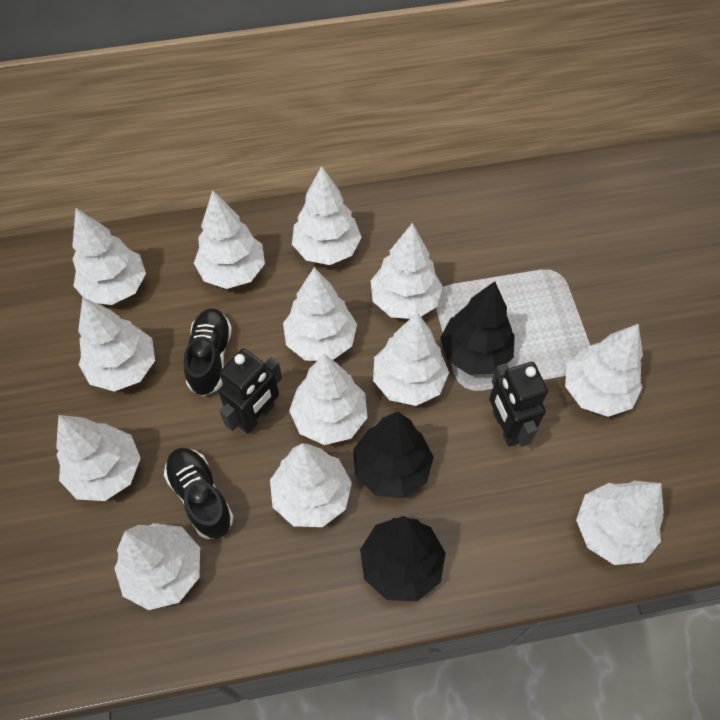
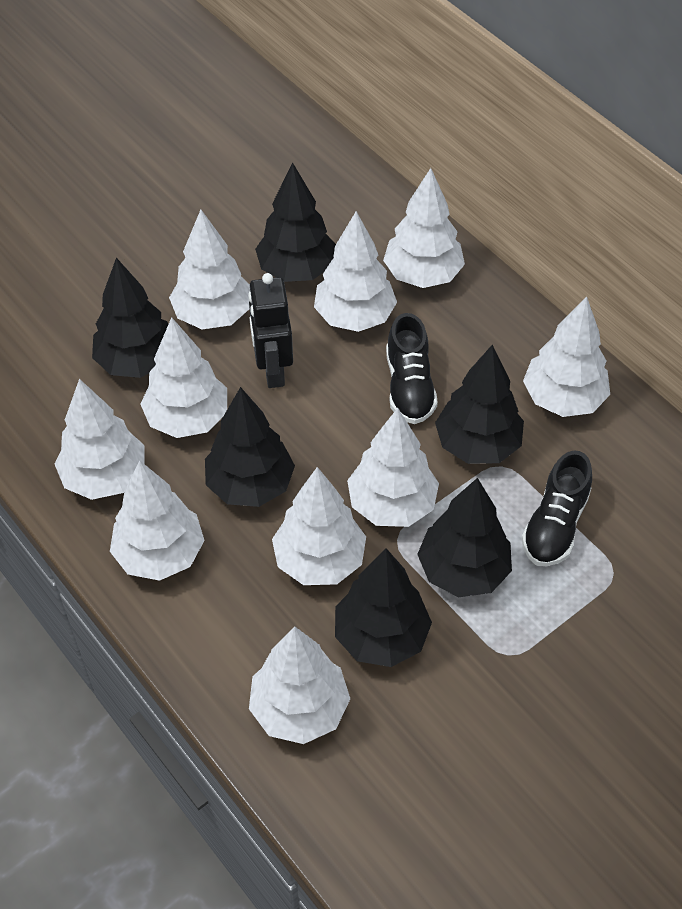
black robot: 2 -> 1
black tree: 3 -> 6
white tree: 13 -> 10

